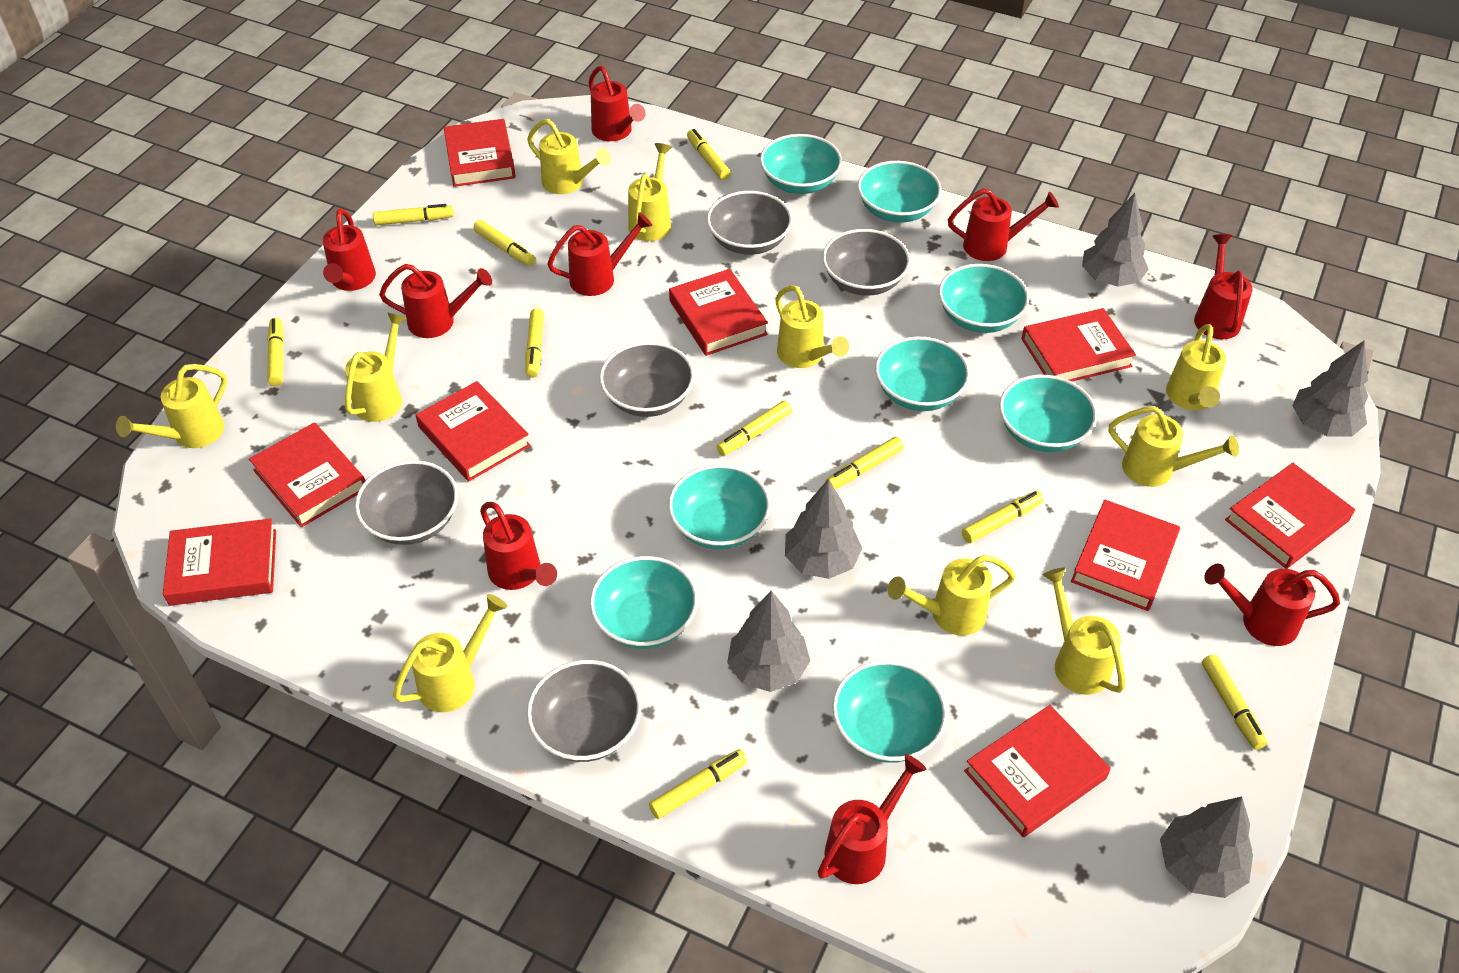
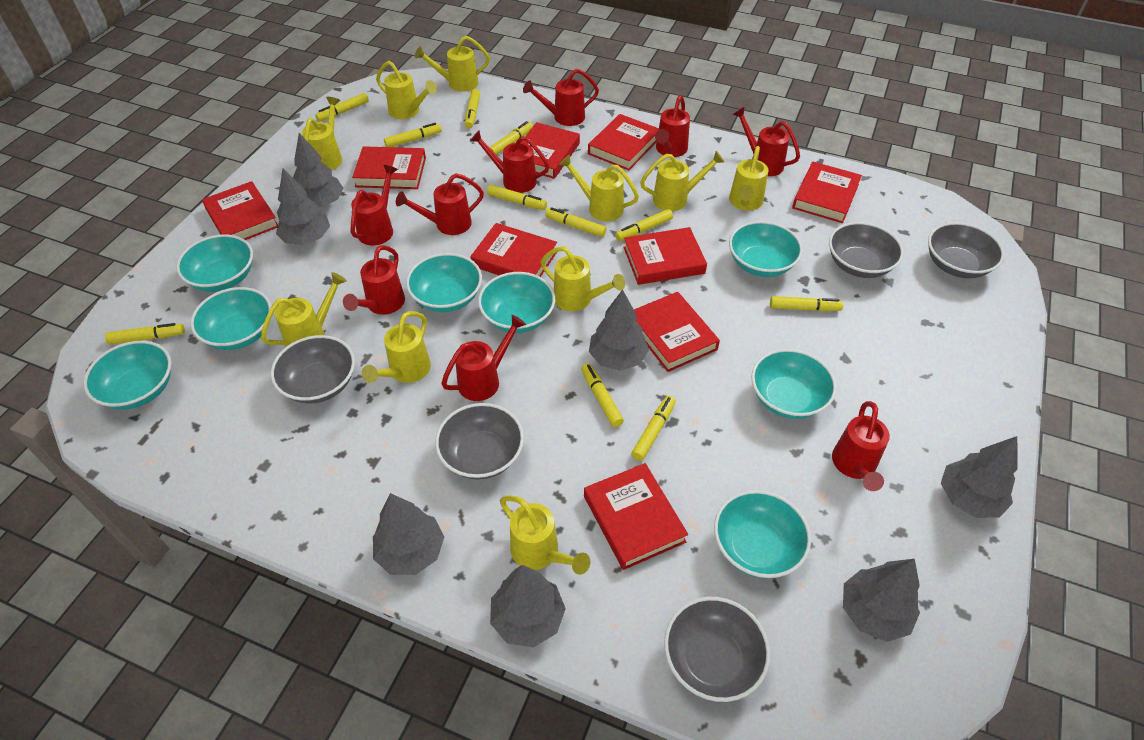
grey tree: 5 -> 7
yellow marker: 10 -> 11

